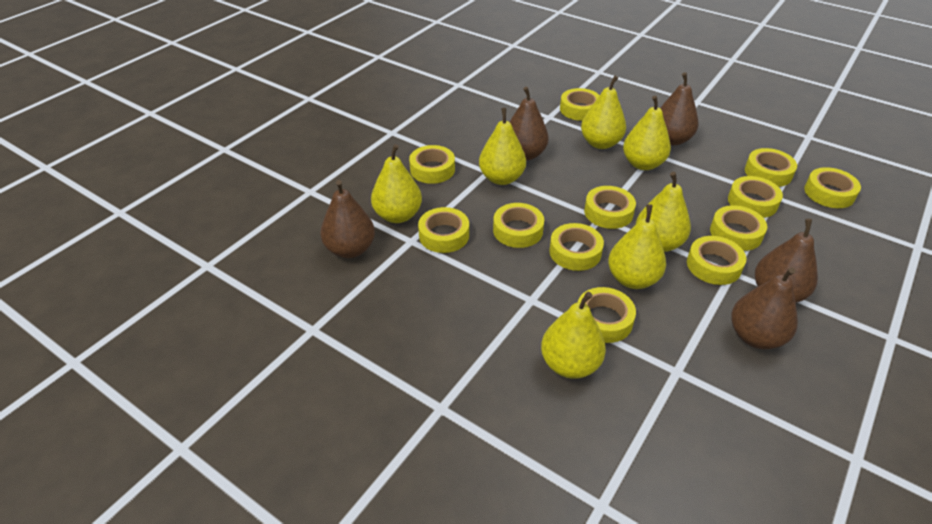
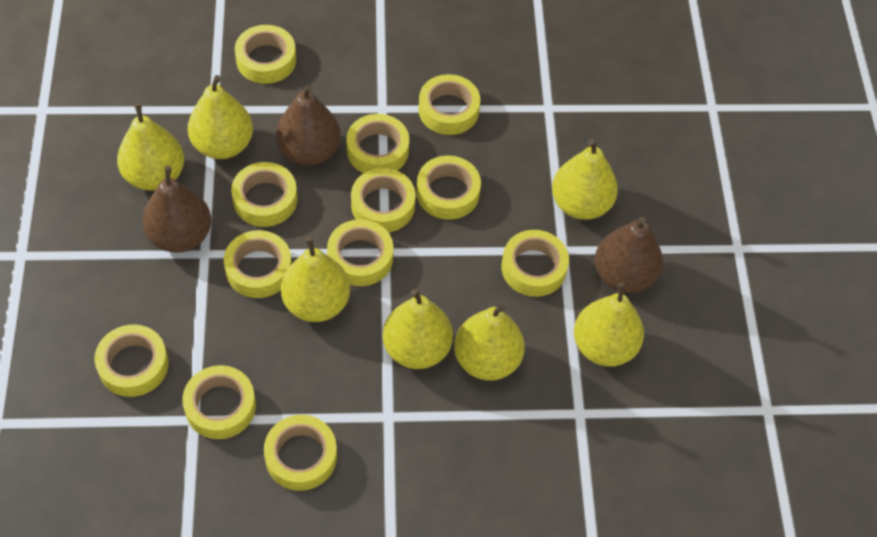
brown pear: 5 -> 3

